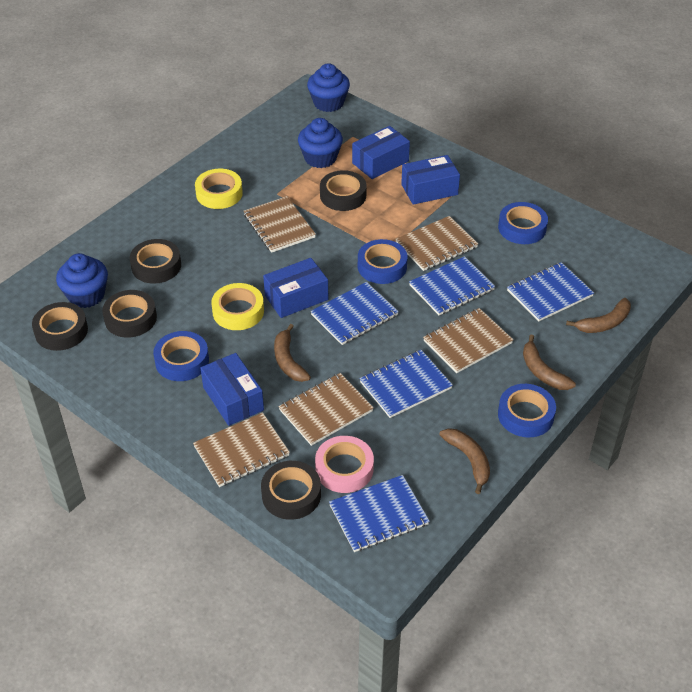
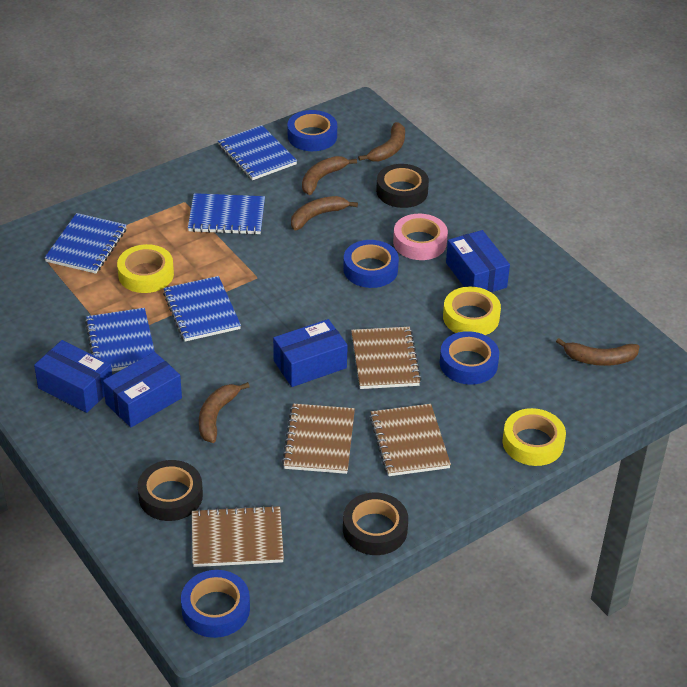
black tape: 5 -> 3
blue cupcake: 3 -> 0
brown banana: 4 -> 5
brown notebook: 5 -> 4
yellow tape: 2 -> 3

